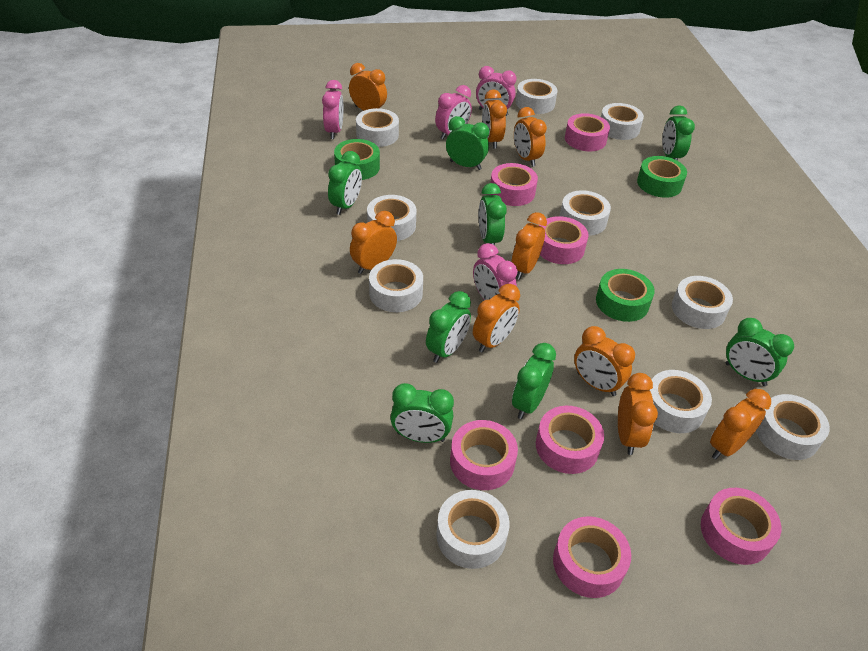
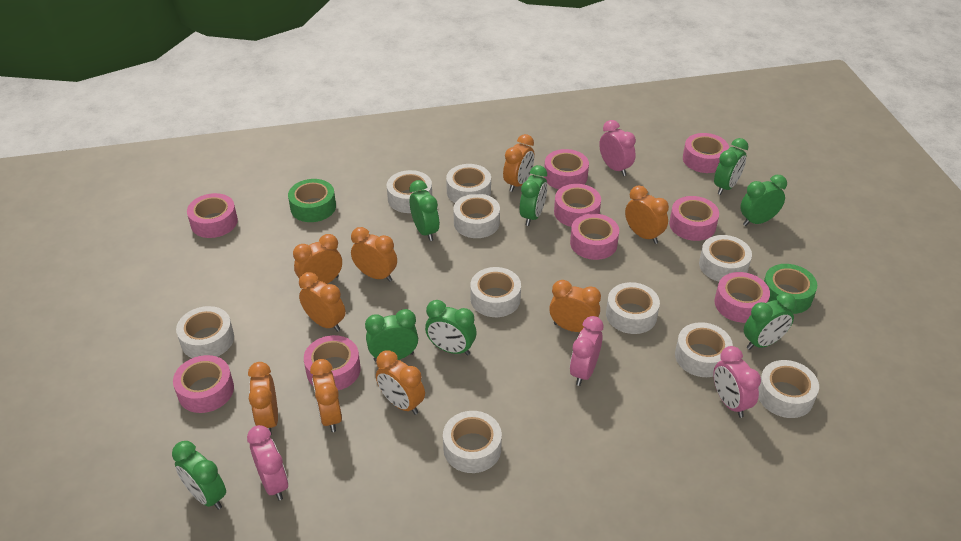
green tape: 3 -> 2
pink tape: 7 -> 9

